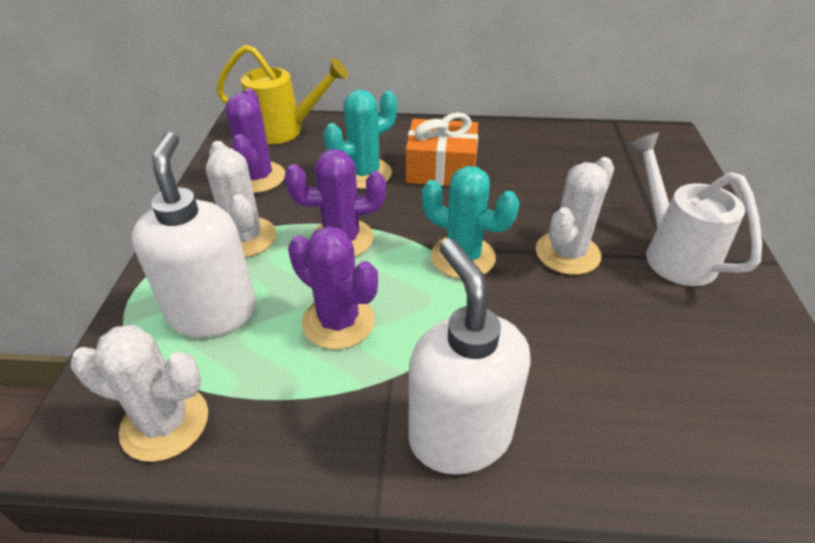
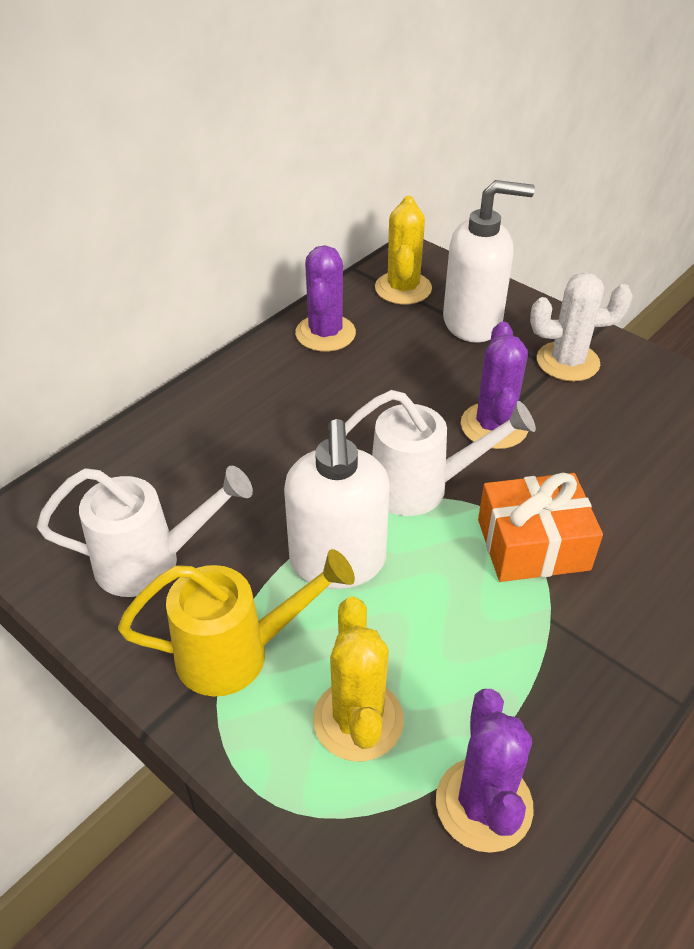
turquoise cactus: 2 -> 0
white cactus: 3 -> 1
white watering can: 1 -> 2
yellow cactus: 0 -> 2

